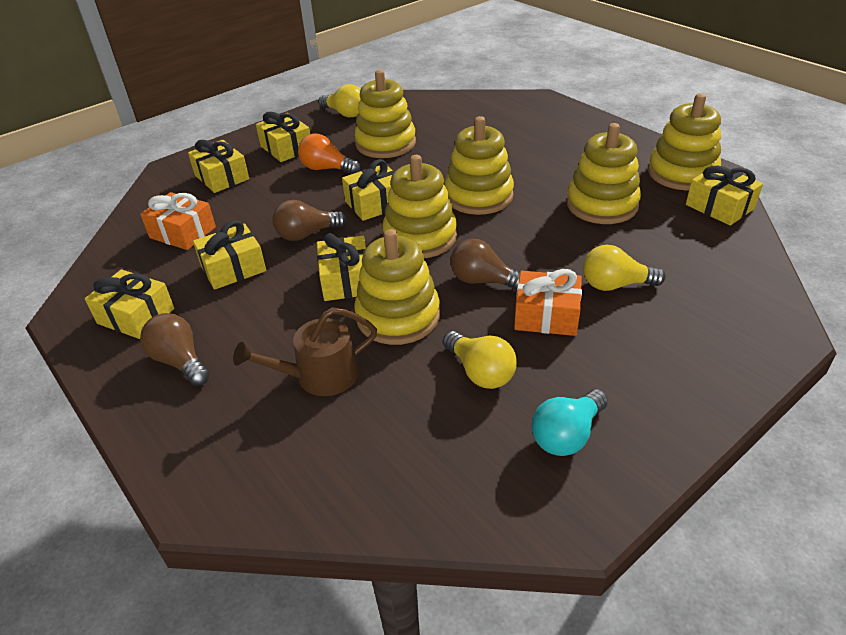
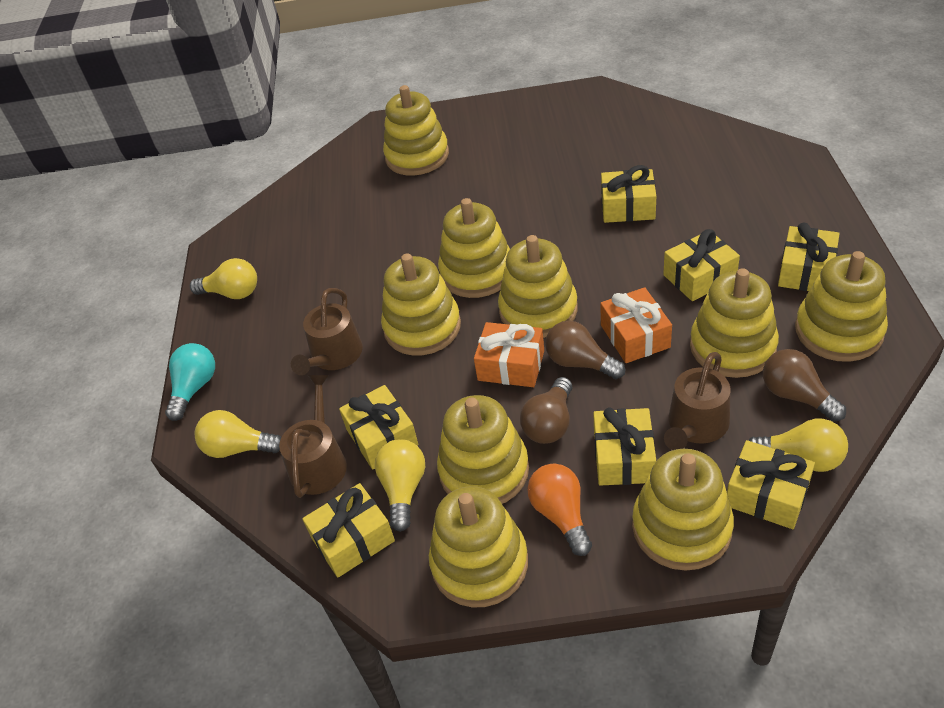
brown watering can: 1 -> 3
yellow light bulb: 3 -> 4
yellow stacking toy: 6 -> 9

